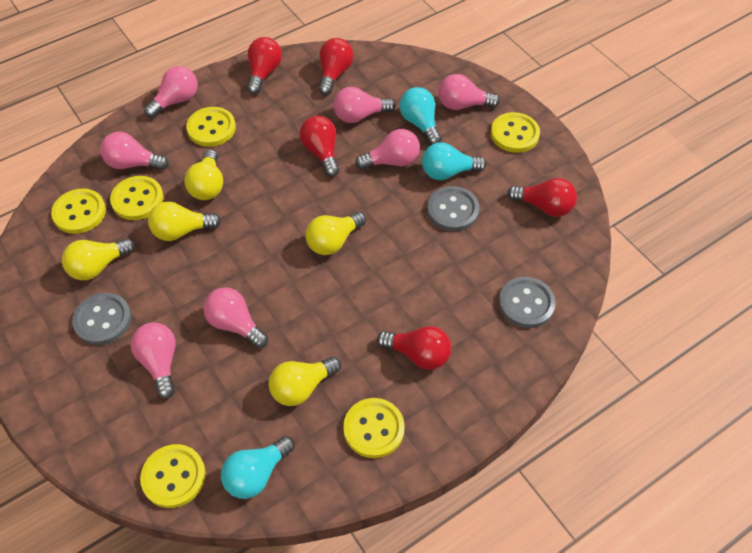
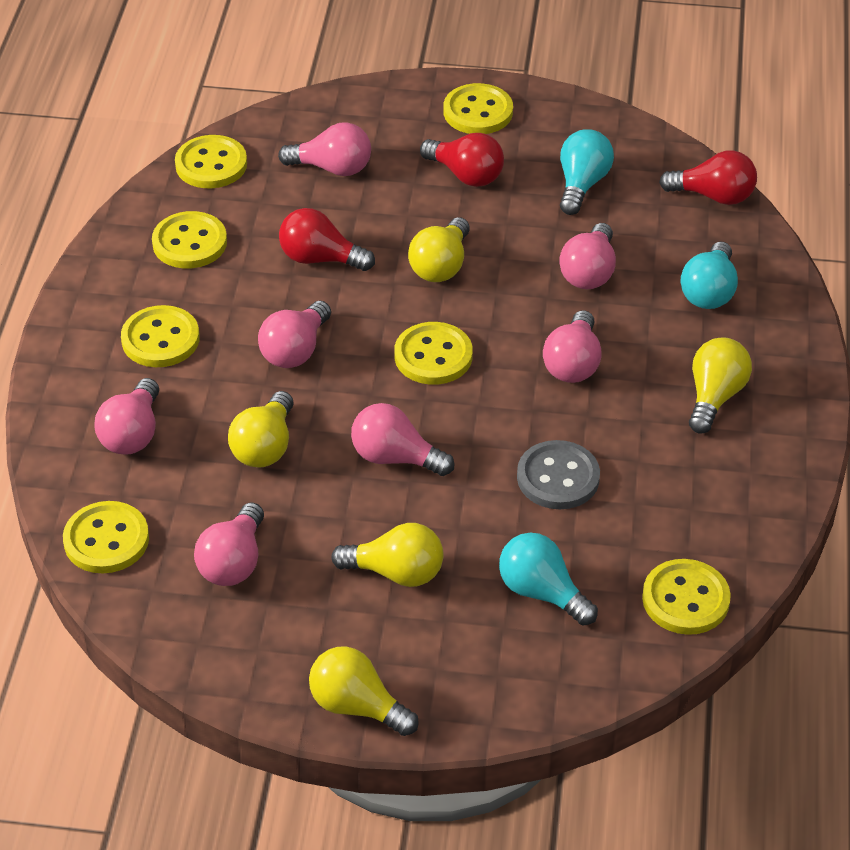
grey button: 3 -> 1
red light bulb: 5 -> 3
yellow button: 6 -> 7

